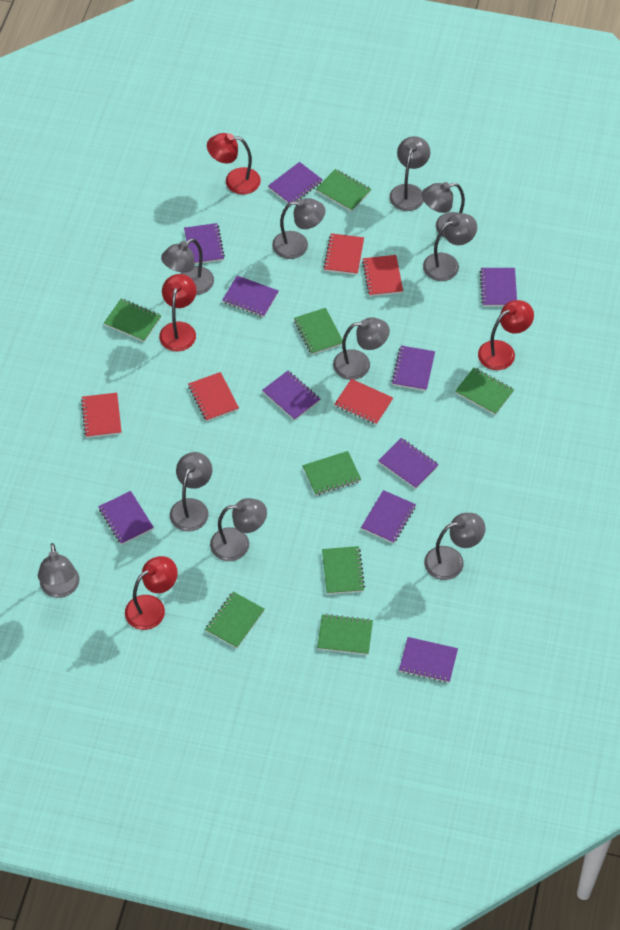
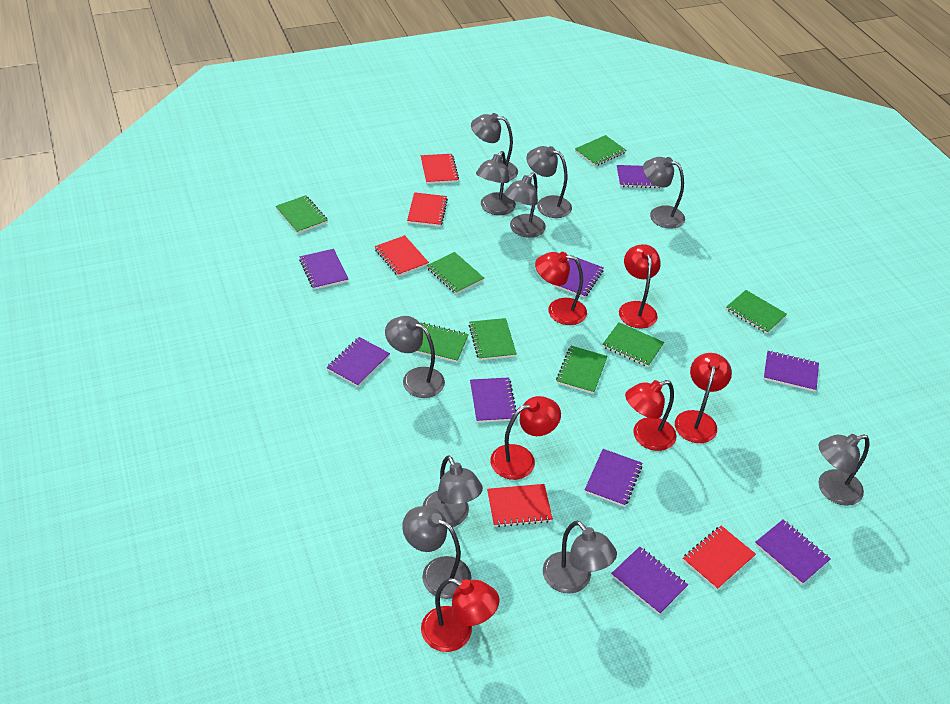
purple notebook: 10 -> 9
red lamp: 4 -> 6

